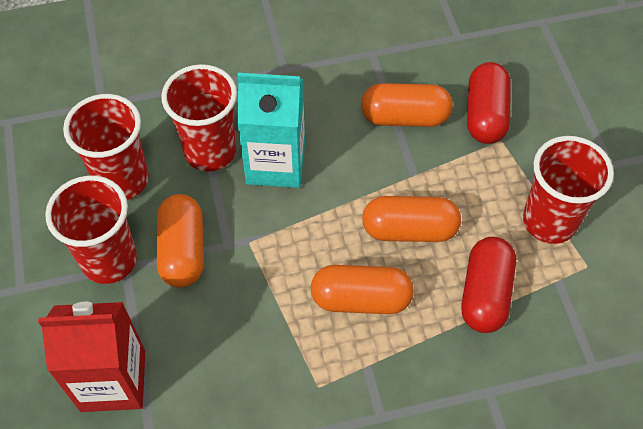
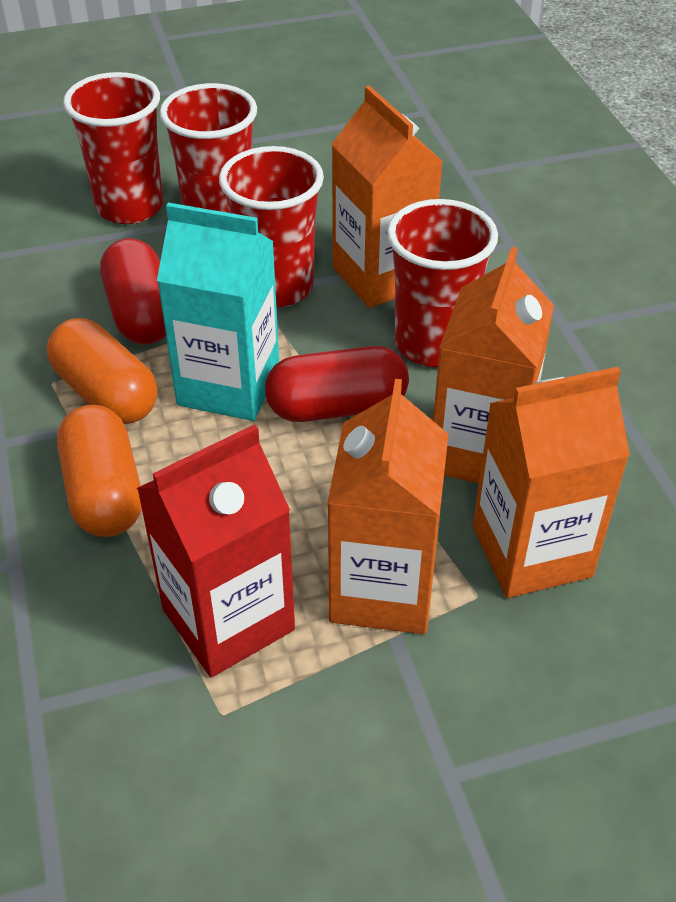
orange capsule: 4 -> 2
orange carton: 0 -> 4

